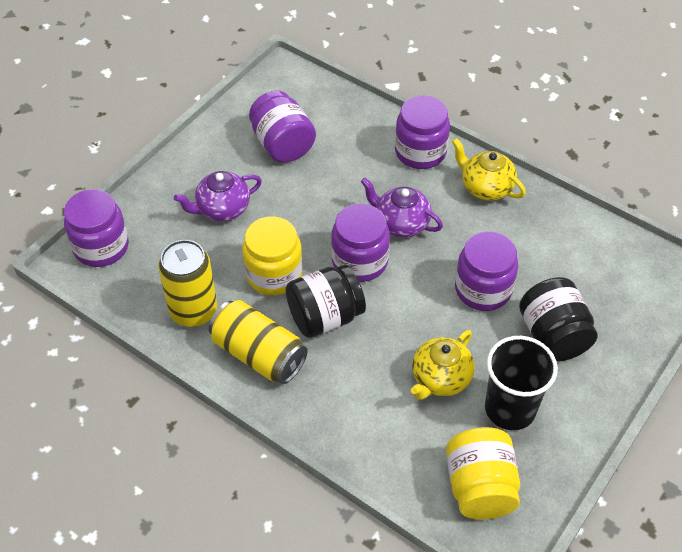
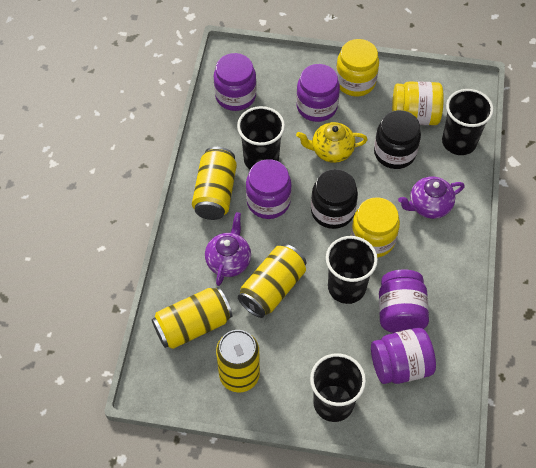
black cup: 1 -> 4
yellow can: 2 -> 4
yellow jar: 2 -> 3
yellow teapot: 2 -> 1

